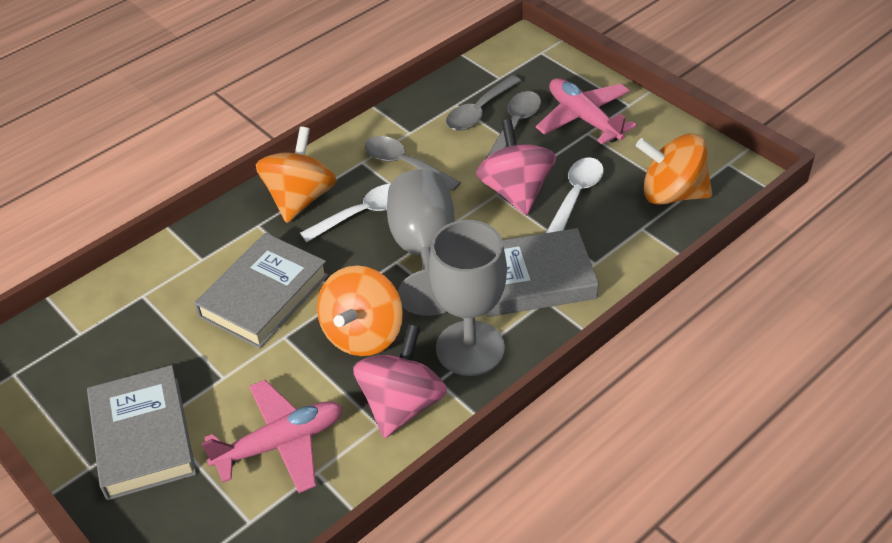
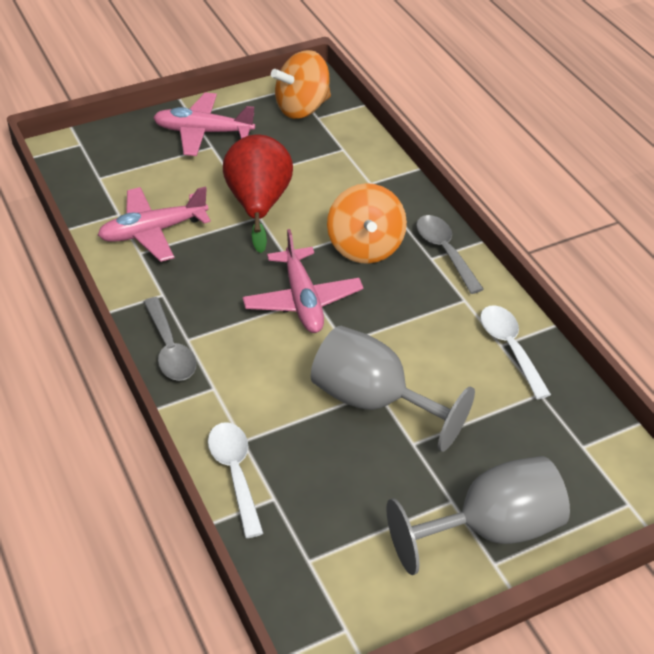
grey book: 3 -> 0
grey spoon: 3 -> 2
orange spinning top: 3 -> 2
pink plane: 2 -> 3
pink spinning top: 2 -> 0
red pear: 0 -> 1

